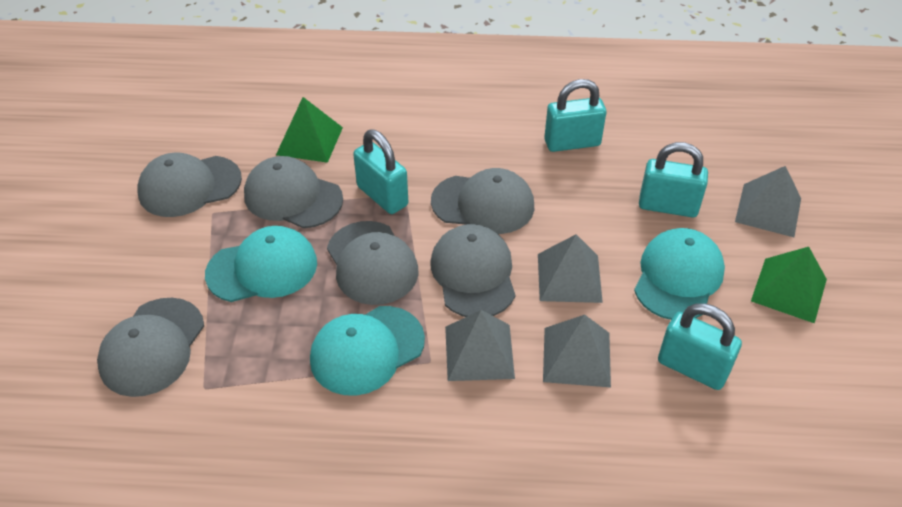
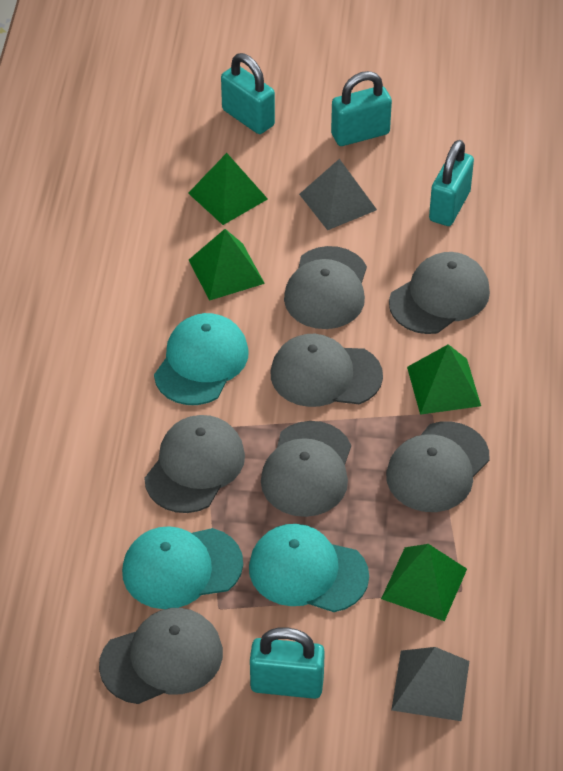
green pyramid: 2 -> 4
grey cap: 6 -> 7
grey pyramid: 4 -> 2

